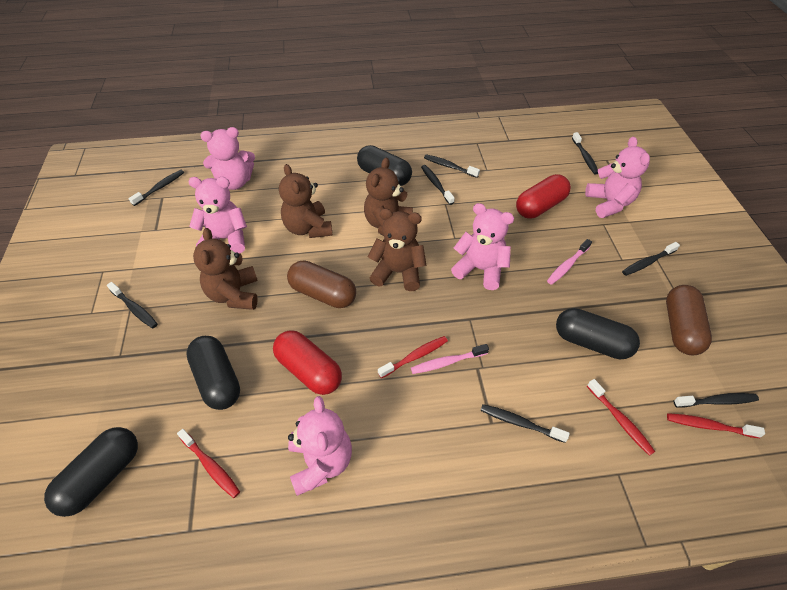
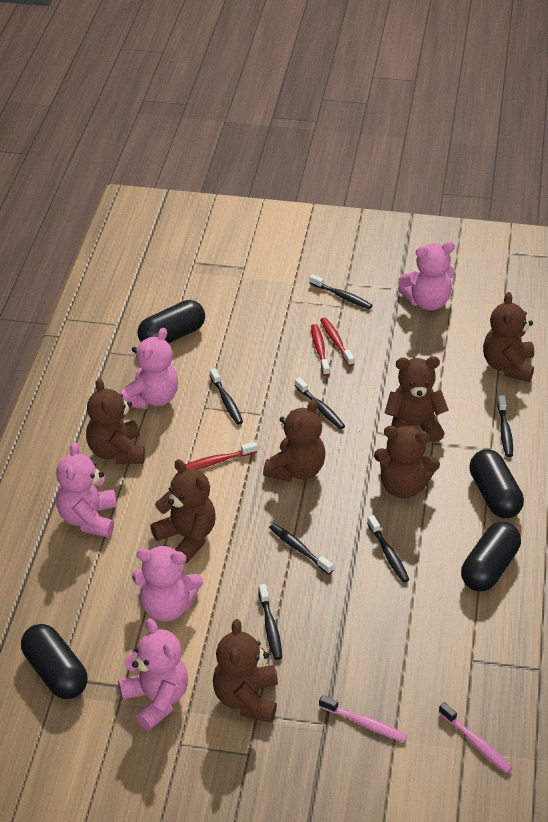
black toothbrush: 8 -> 7
brown capsule: 2 -> 0
brown teddy bear: 4 -> 7
red capsule: 2 -> 0
red toothbrush: 4 -> 3

